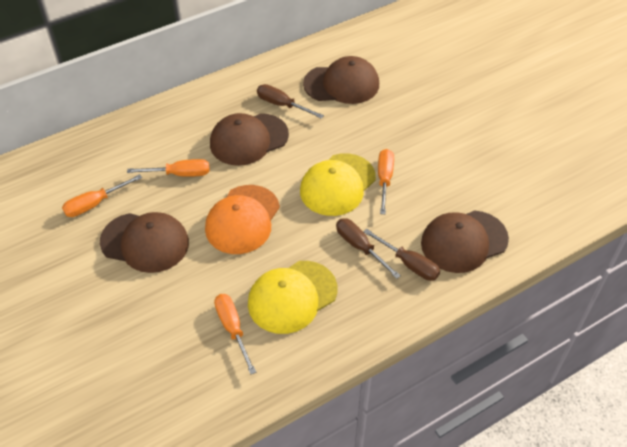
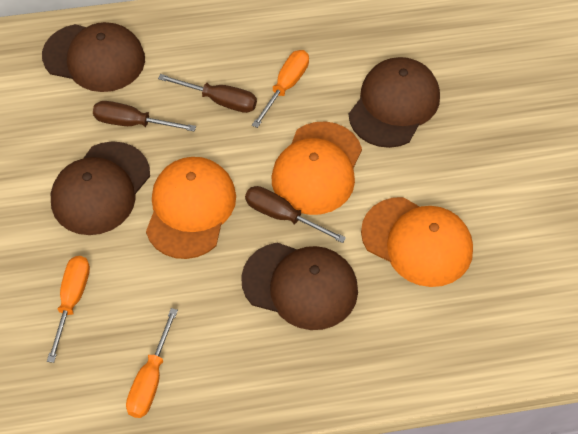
orange cap: 1 -> 3
orange screwdriver: 4 -> 3
yellow cap: 2 -> 0

